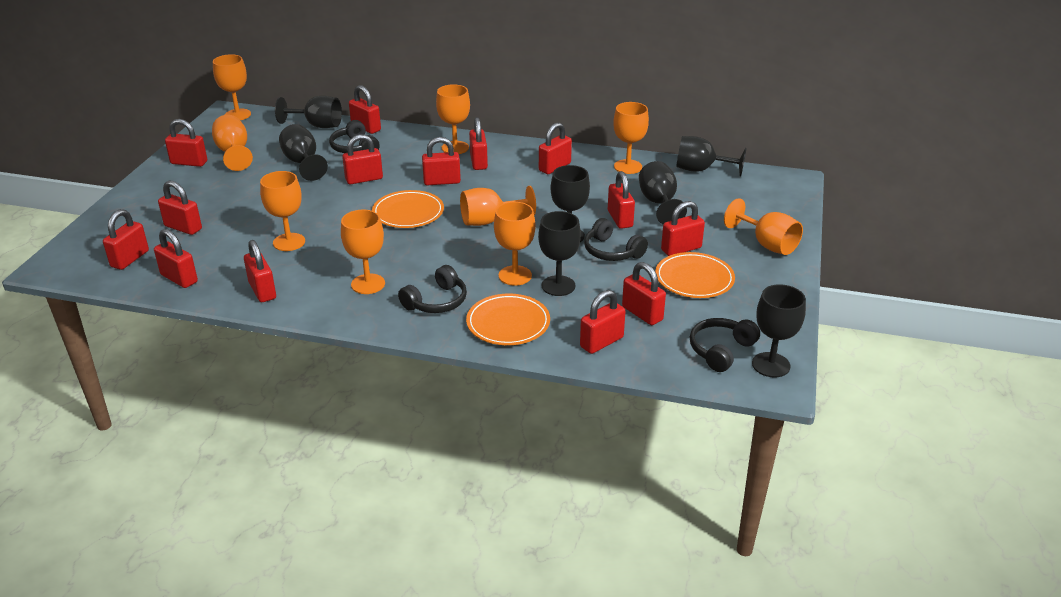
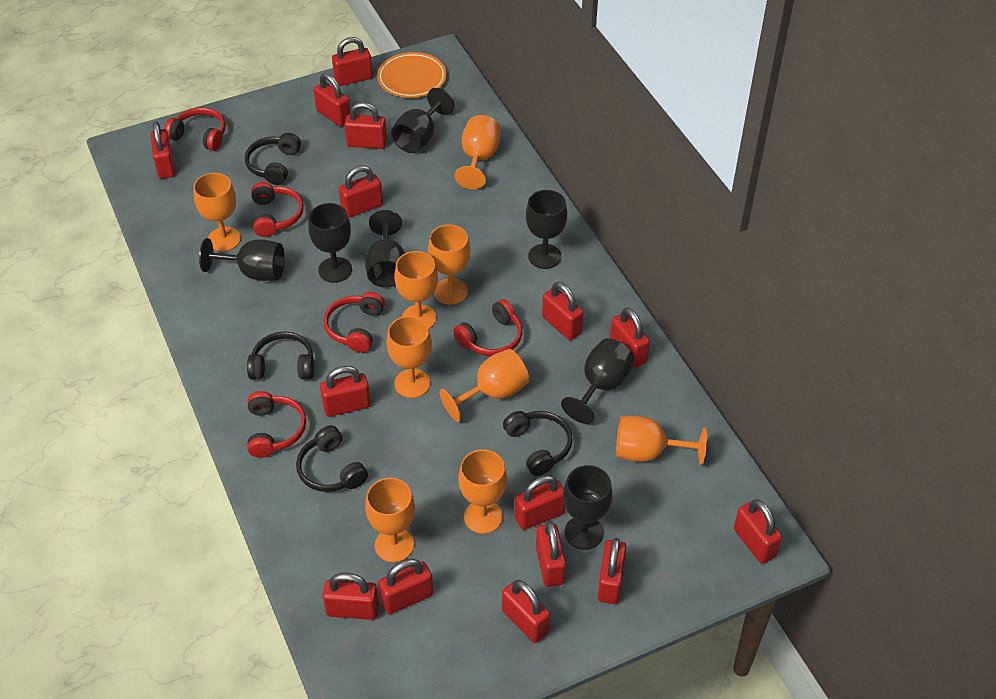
orange plate: 3 -> 1
red headphones: 0 -> 5
red padlock: 14 -> 15

